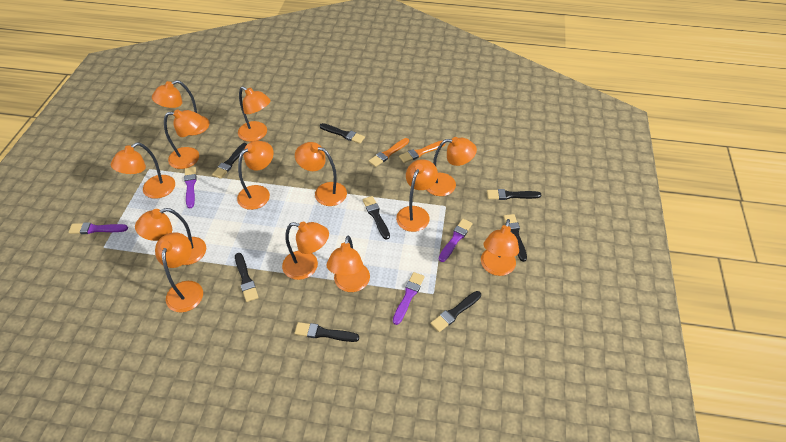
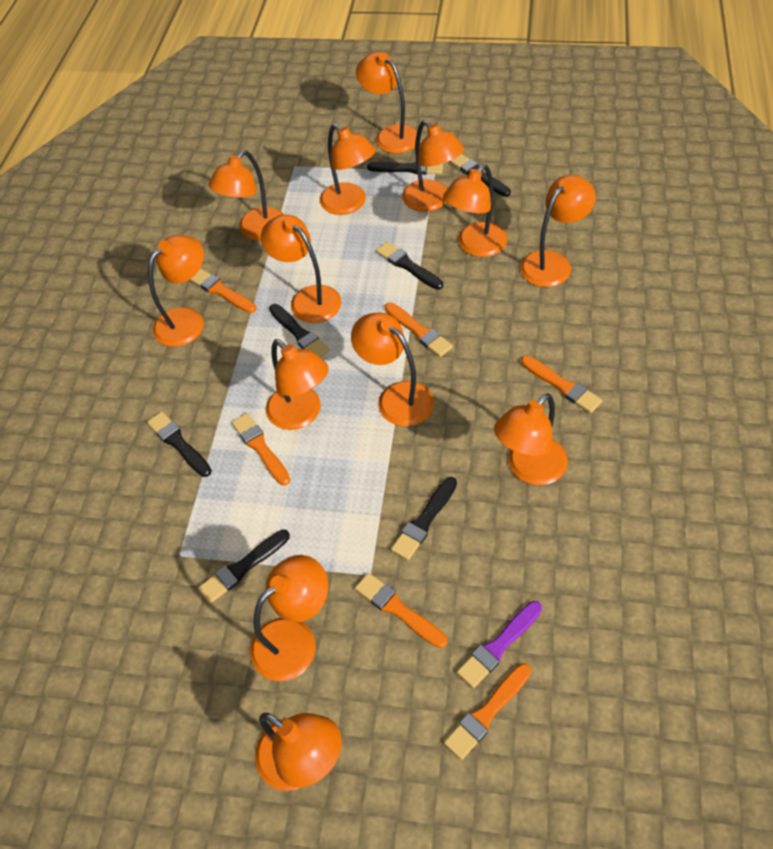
black brush: 8 -> 7
orange brush: 2 -> 6
purple brush: 4 -> 1

